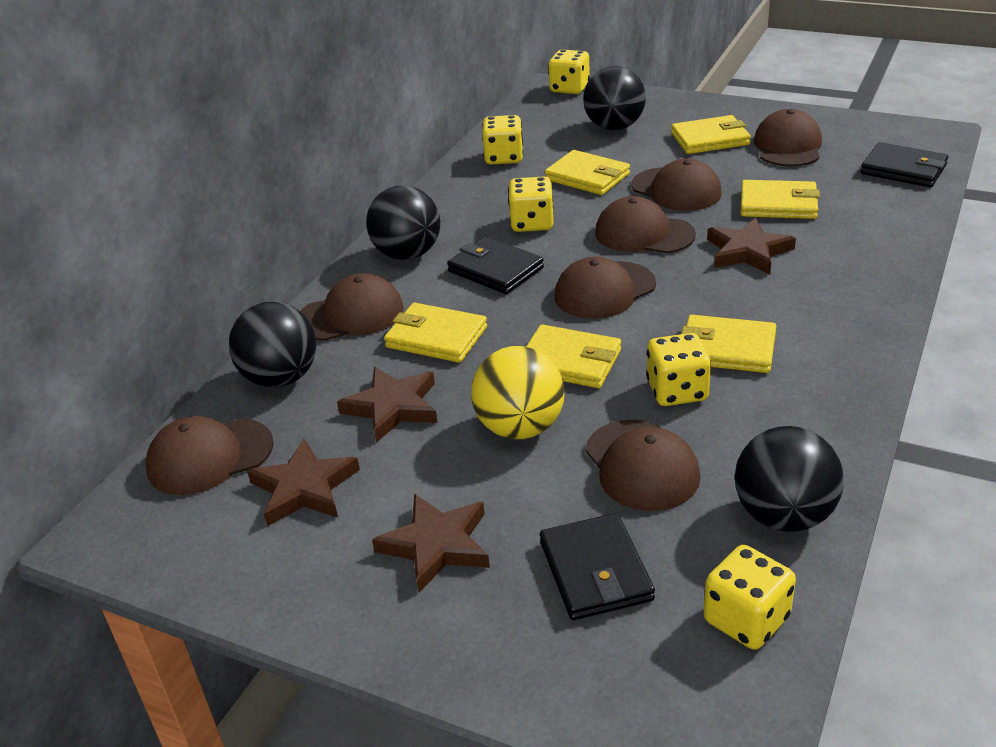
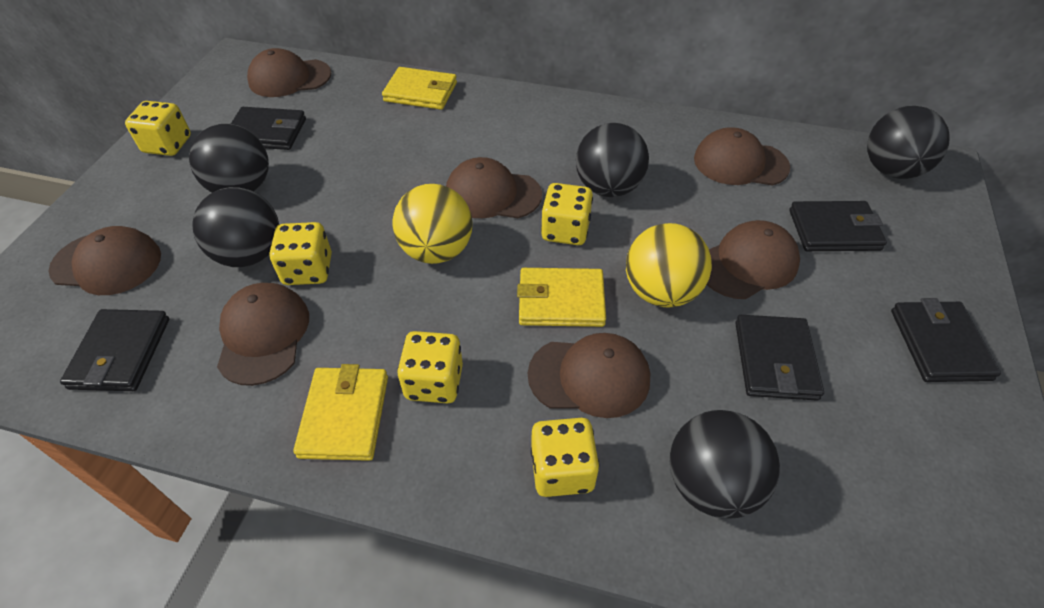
black ball: 4 -> 5
black wallet: 3 -> 5
brown star: 4 -> 0
yellow ball: 1 -> 2
yellow wallet: 6 -> 3

